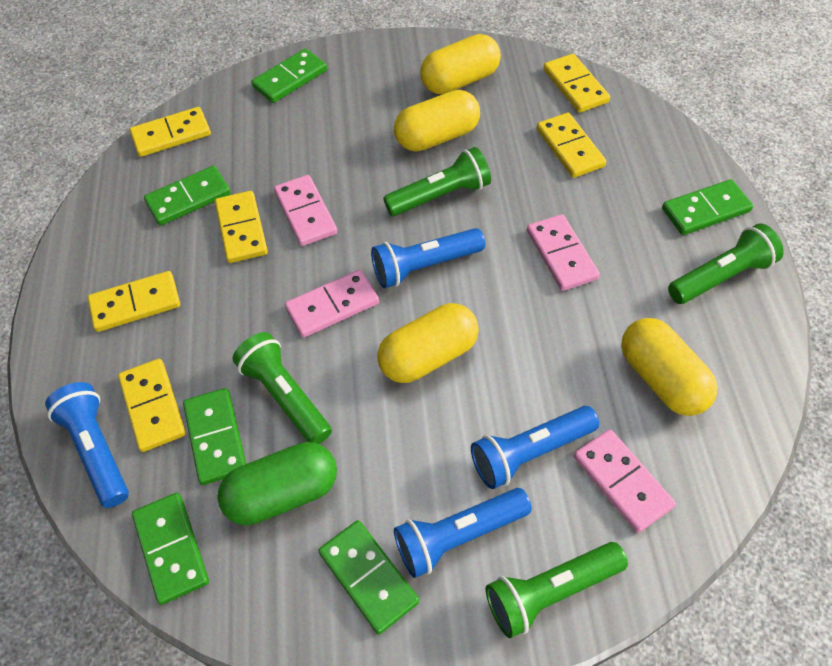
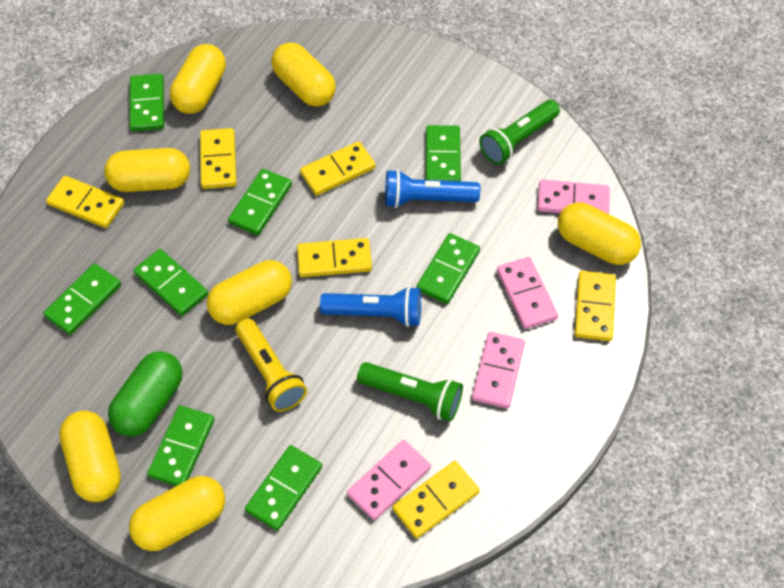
blue flashlight: 4 -> 2
green domino: 6 -> 8
green flashlight: 4 -> 2
yellow capsule: 4 -> 7
yellow flashlight: 0 -> 1

